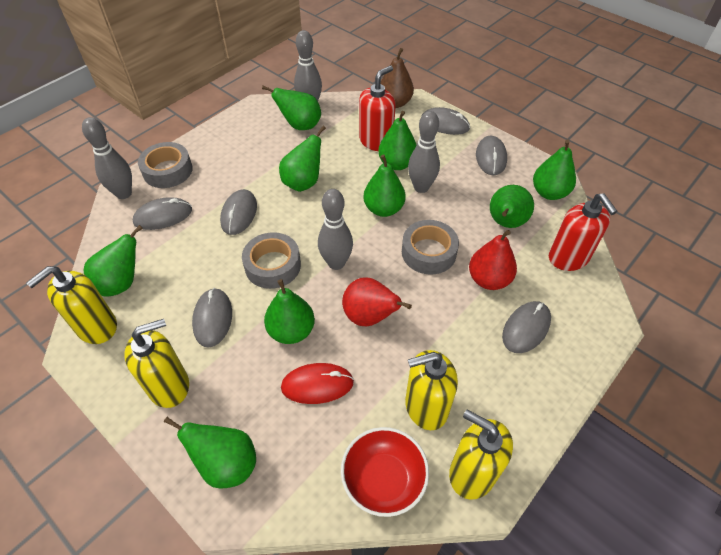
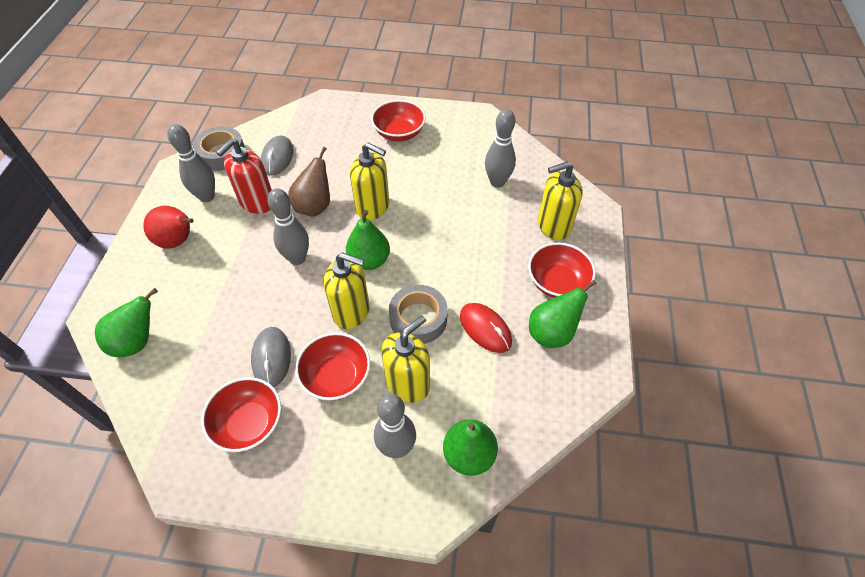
green pear: 9 -> 4
grey mouse: 6 -> 2
grey tape: 3 -> 2
red bowl: 1 -> 4
red pear: 2 -> 1
red soap dispenser: 2 -> 1

